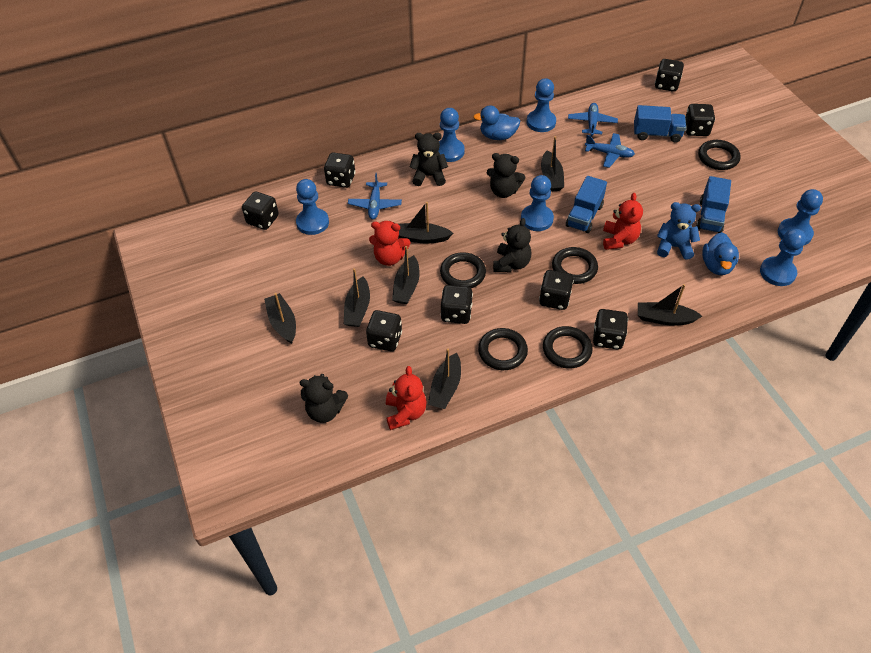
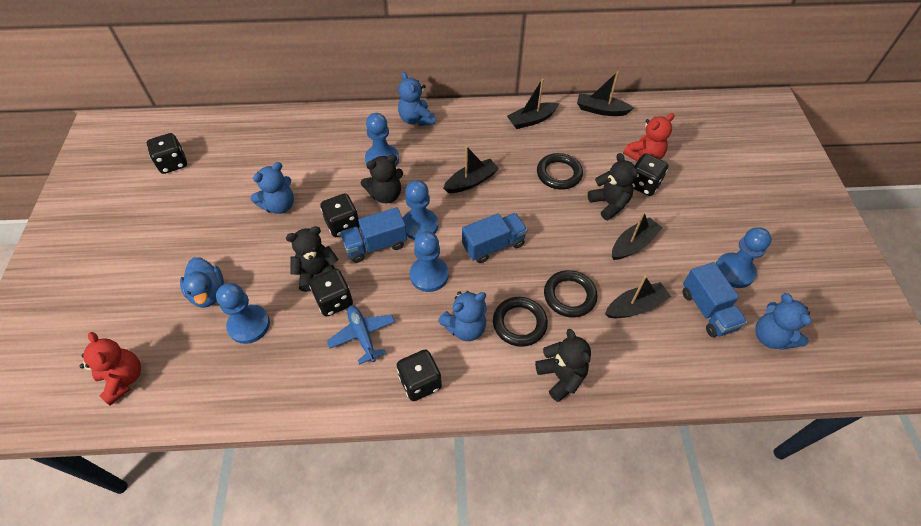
black boat: 7 -> 5
black dice: 8 -> 5
black ring: 5 -> 3
blue duck: 2 -> 1
blue pawn: 6 -> 5
blue plane: 3 -> 1
blue teddy bear: 1 -> 4
red teddy bear: 3 -> 2

